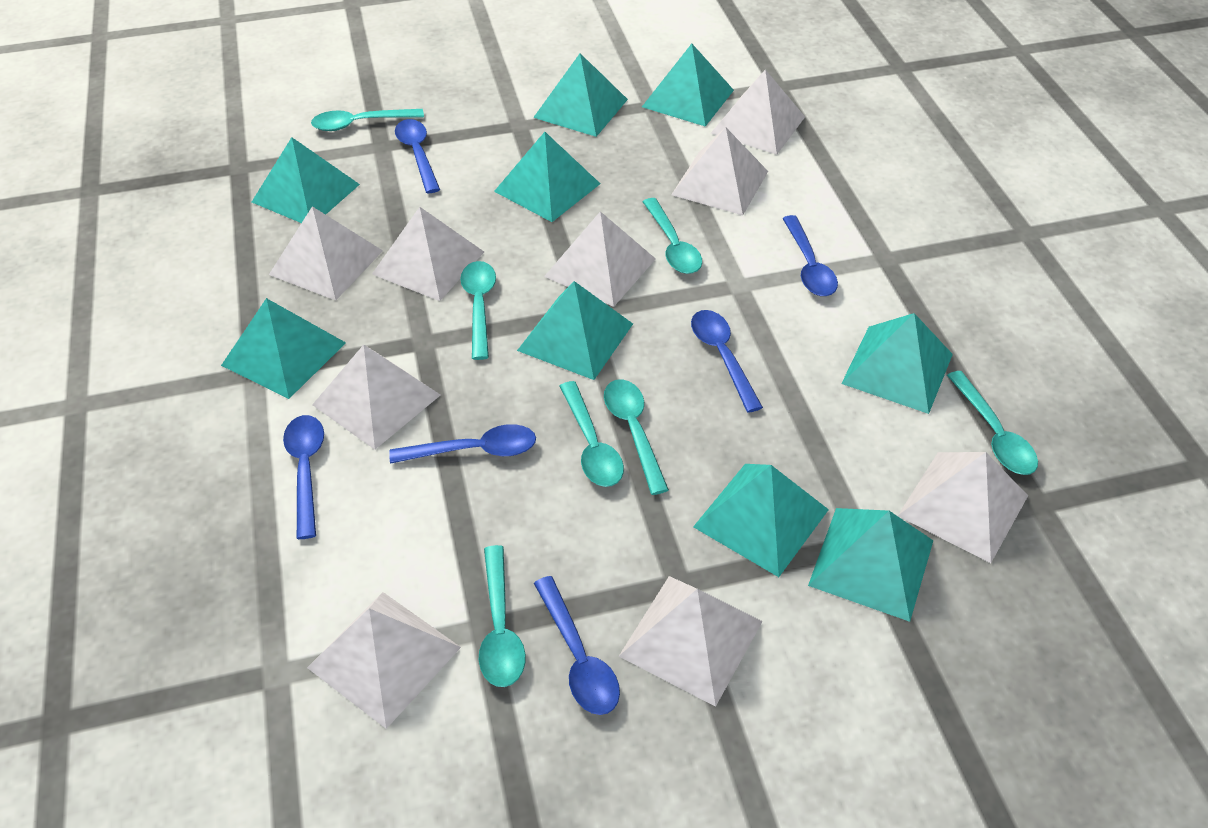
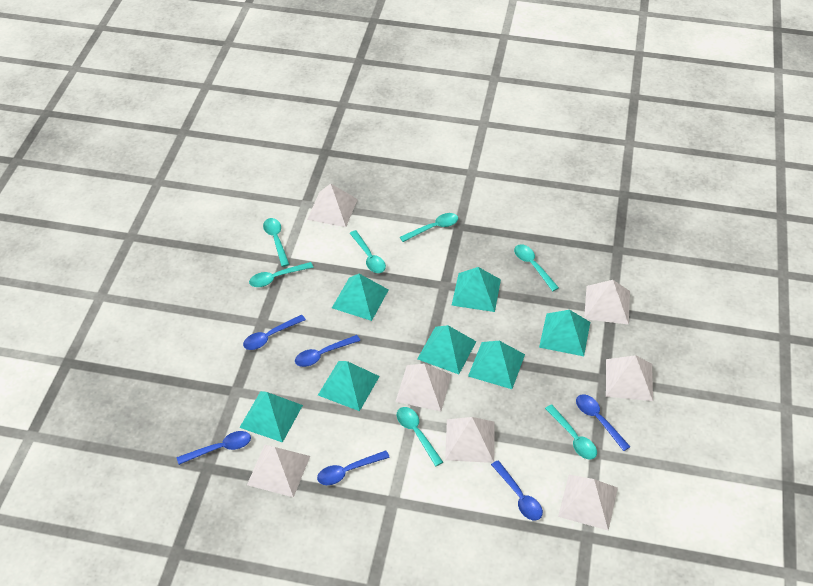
turquoise pyramid: 9 -> 7
white pyramid: 9 -> 7

